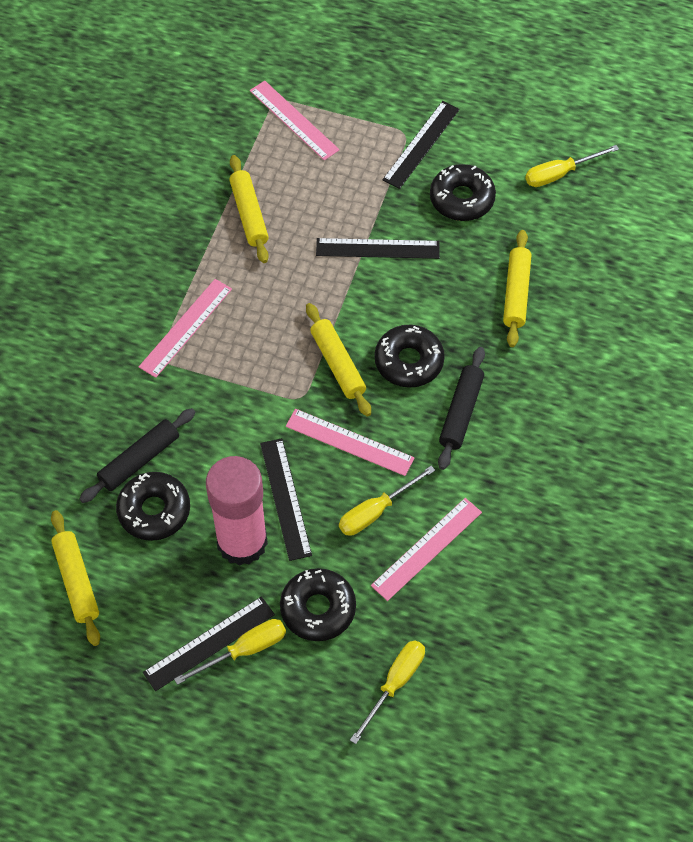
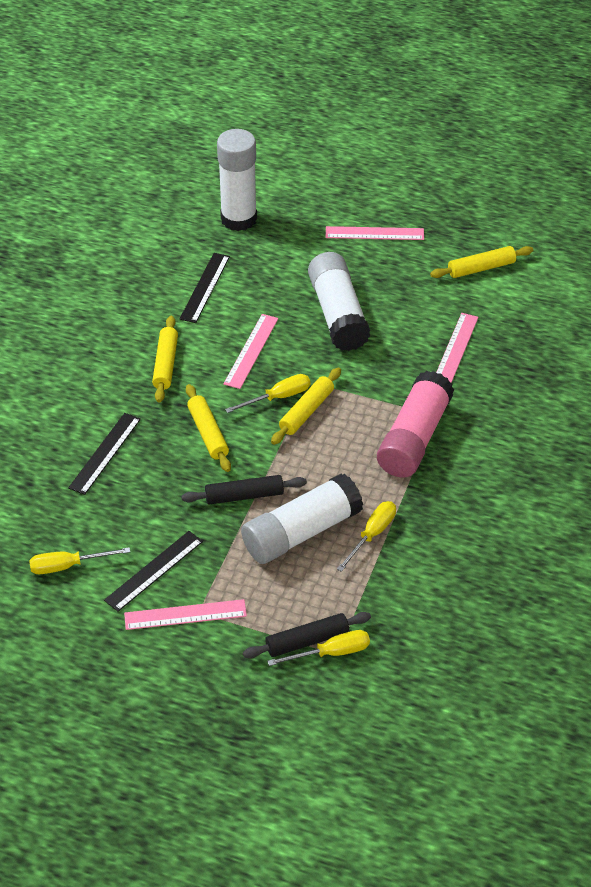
black donut: 4 -> 0
black ruler: 4 -> 3
white glue stick: 0 -> 3

